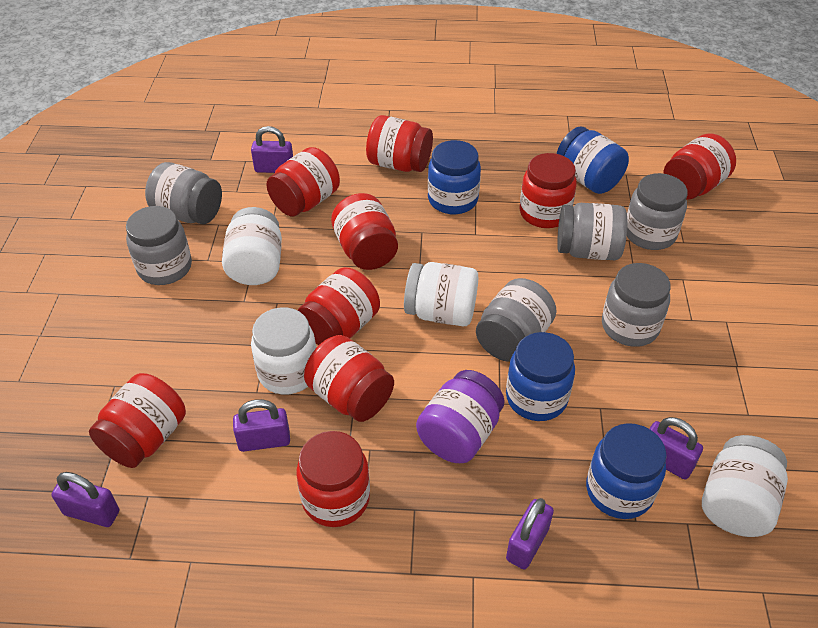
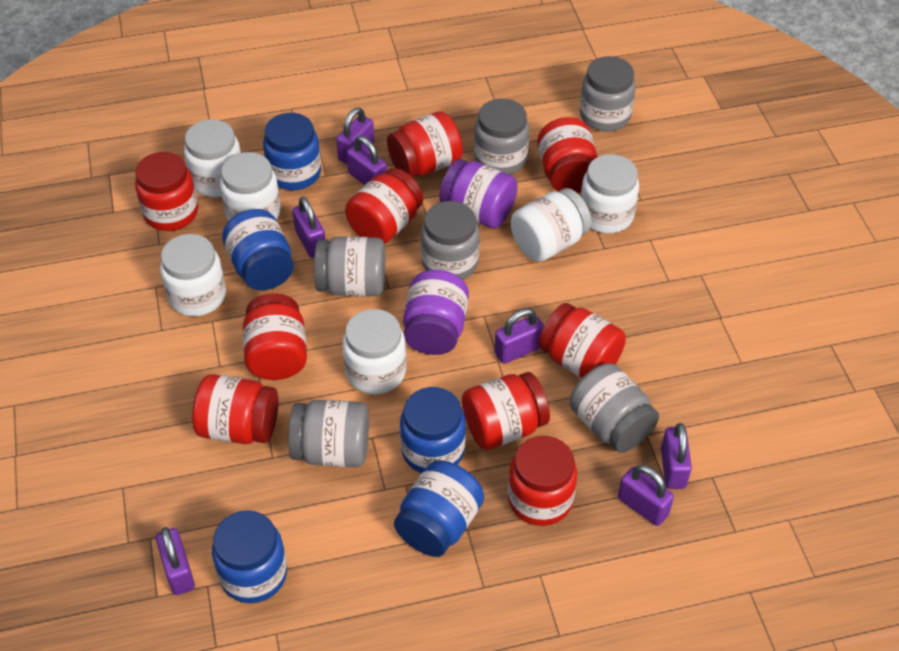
blue jar: 4 -> 5
purple jar: 1 -> 2
purple padlock: 5 -> 7
white jar: 4 -> 6

